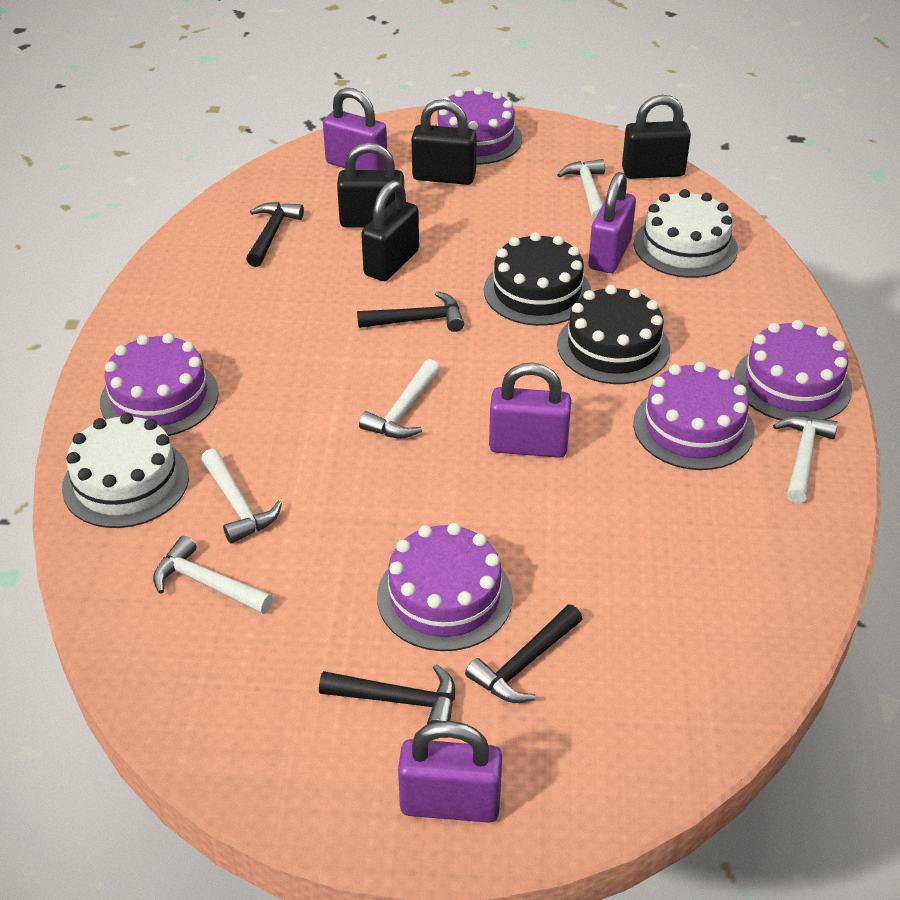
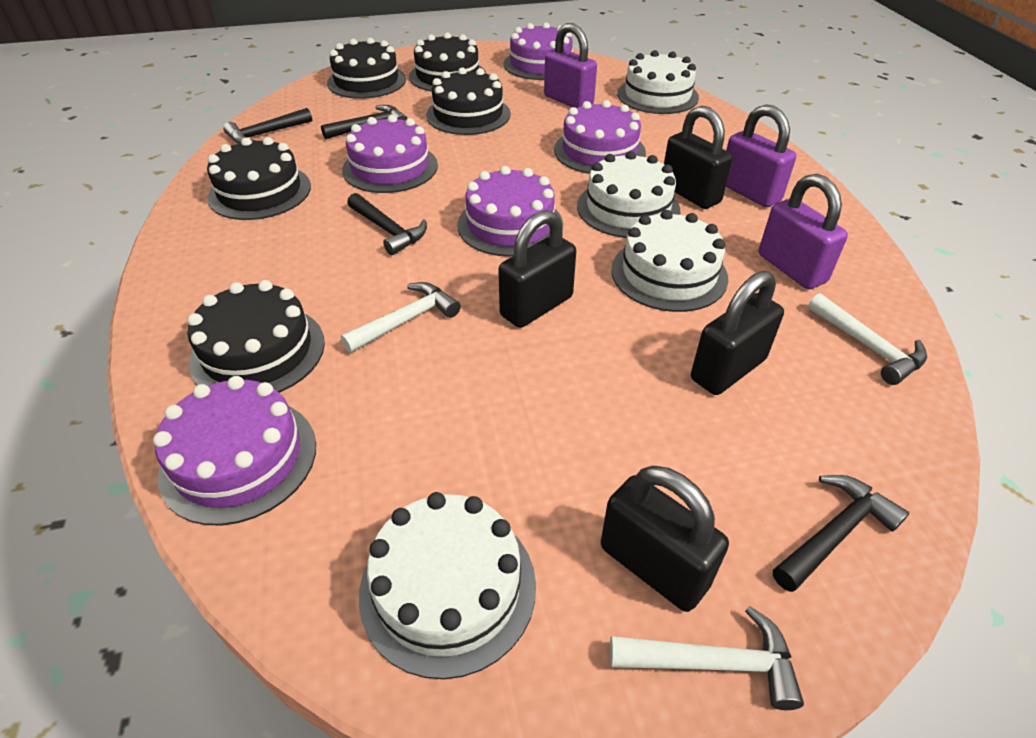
black cake: 2 -> 5
purple padlock: 4 -> 3
white cake: 2 -> 4
white hammer: 5 -> 3

